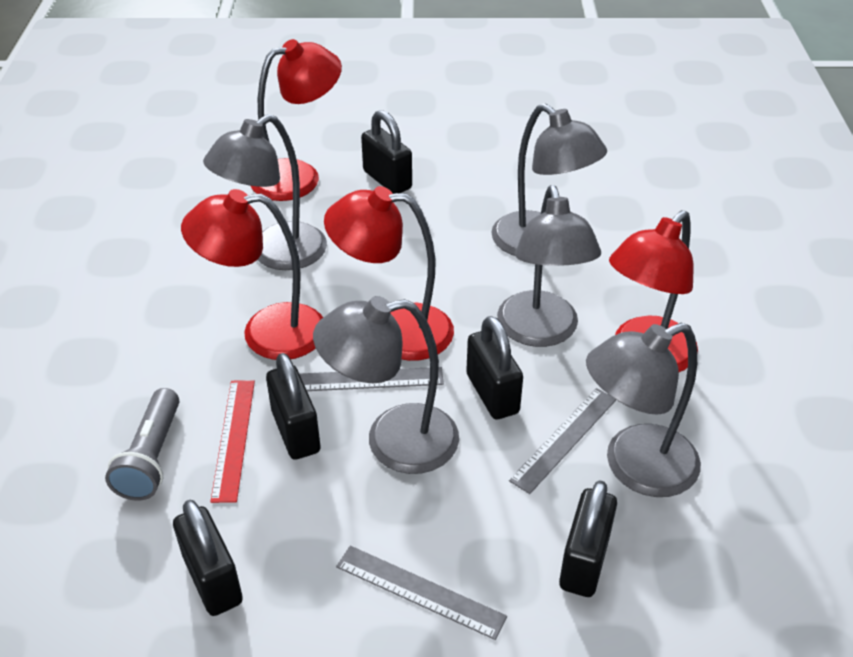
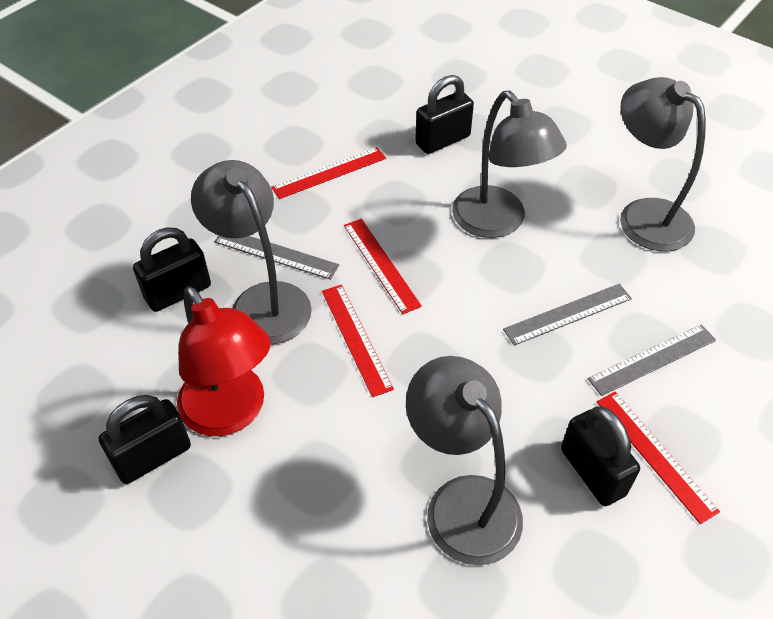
black padlock: 5 -> 4
grey flashlight: 1 -> 0
grey lamp: 5 -> 4
red lamp: 4 -> 1
red ruler: 1 -> 4

